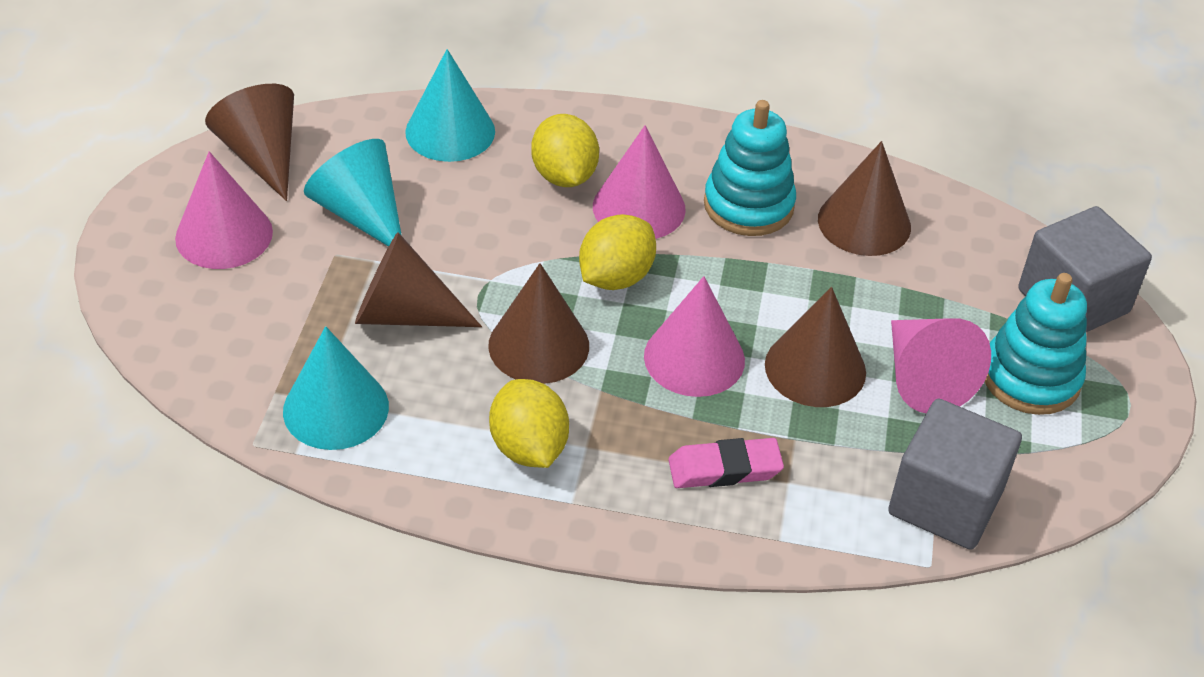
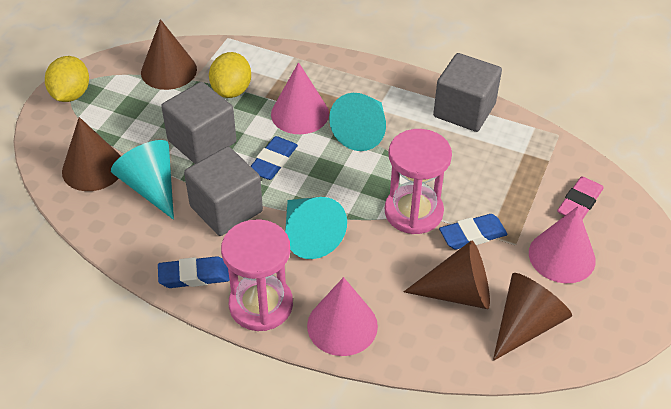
blue eraser: 0 -> 3
brown cone: 5 -> 4
grey cube: 2 -> 3
pink cone: 4 -> 3
pink hourglass: 0 -> 2
turquoise stacking toy: 2 -> 0
yellow lemon: 3 -> 2

